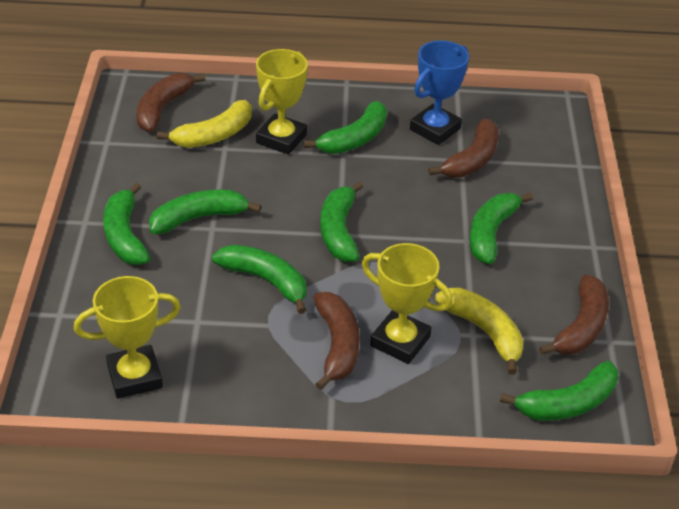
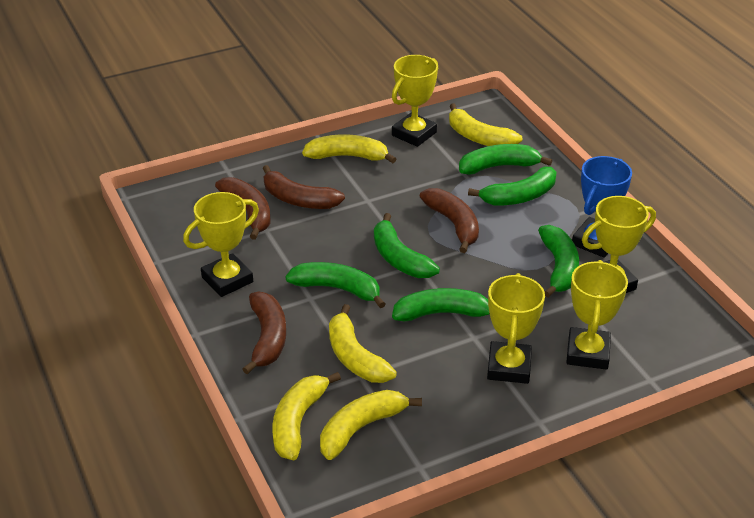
green banana: 7 -> 6
yellow banana: 2 -> 5
yellow trophy: 3 -> 5

